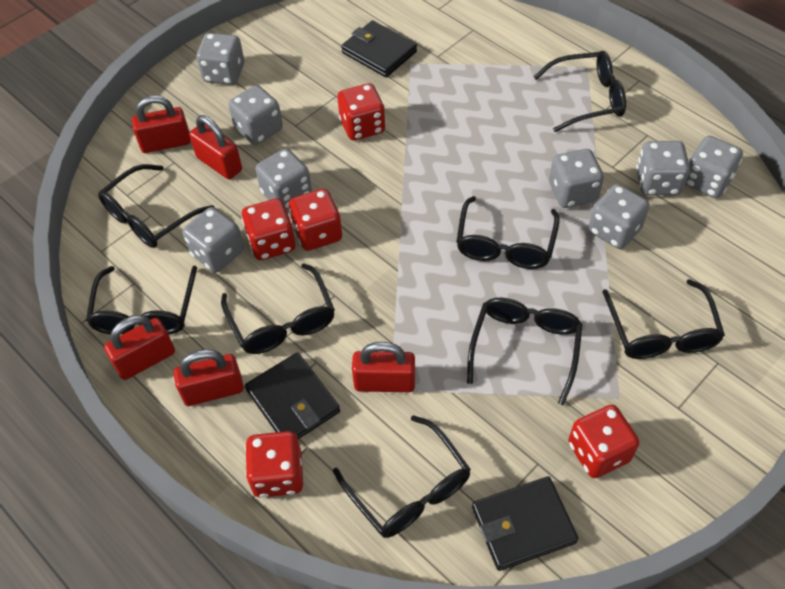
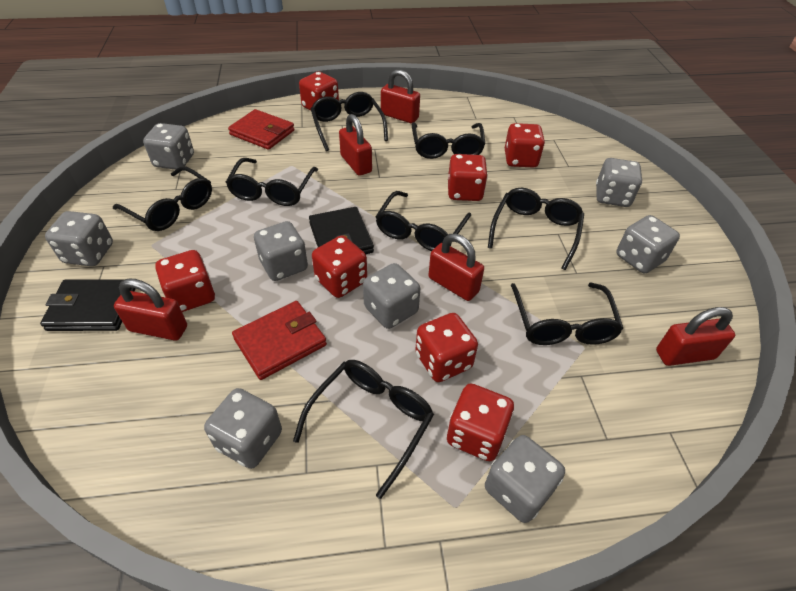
black wallet: 3 -> 2
red dice: 5 -> 7
red wallet: 0 -> 2

